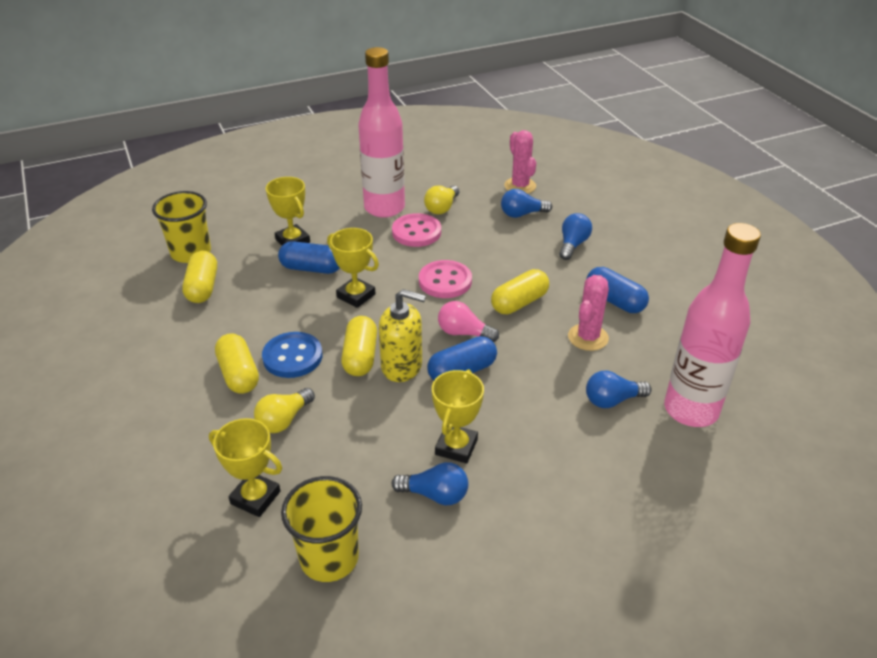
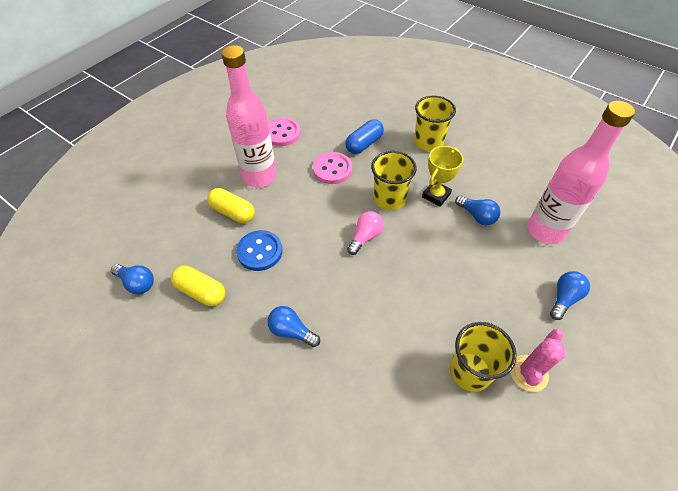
blue capsule: 3 -> 1
pink cactus: 2 -> 1
yellow capsule: 4 -> 2
yellow cup: 2 -> 3
yellow light bulb: 2 -> 0
yellow soap dispenser: 1 -> 0
yellow trophy: 4 -> 1

